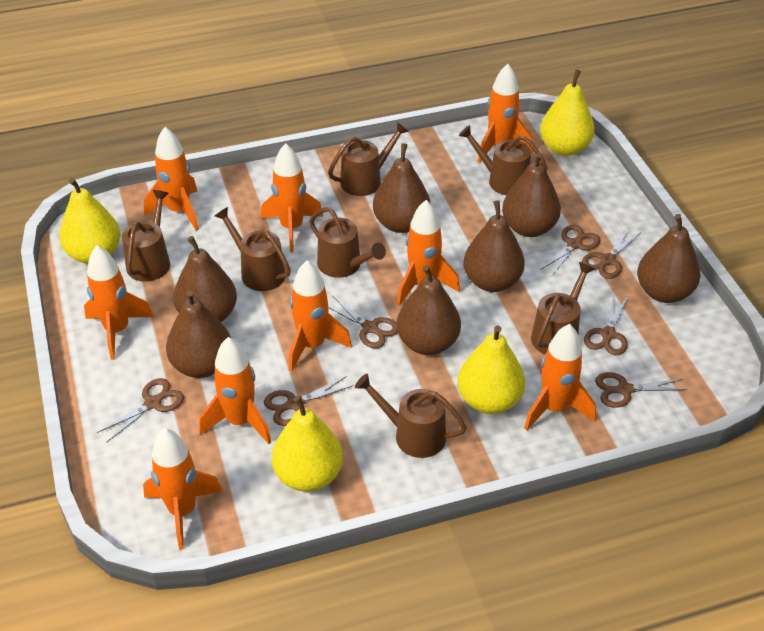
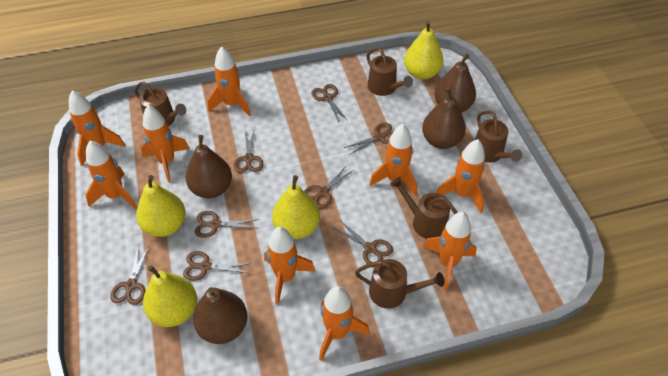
brown pear: 7 -> 4
brown scissors: 7 -> 8
brown watering can: 7 -> 5

